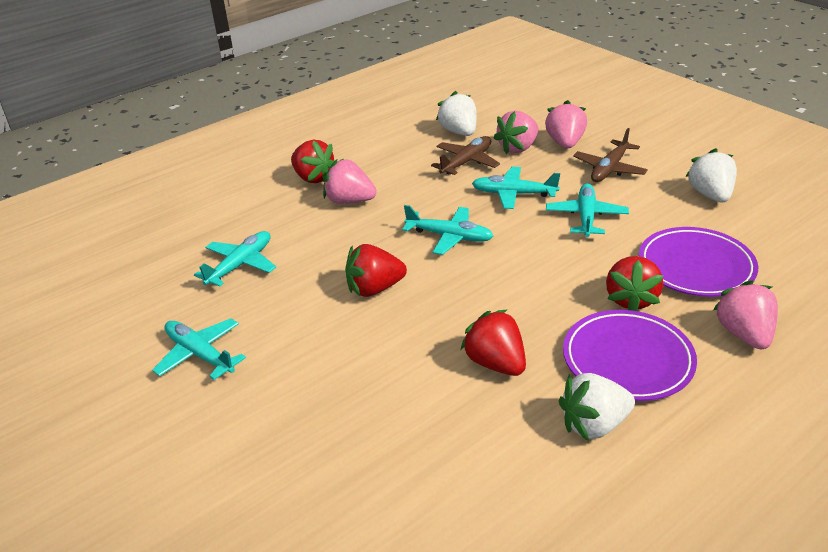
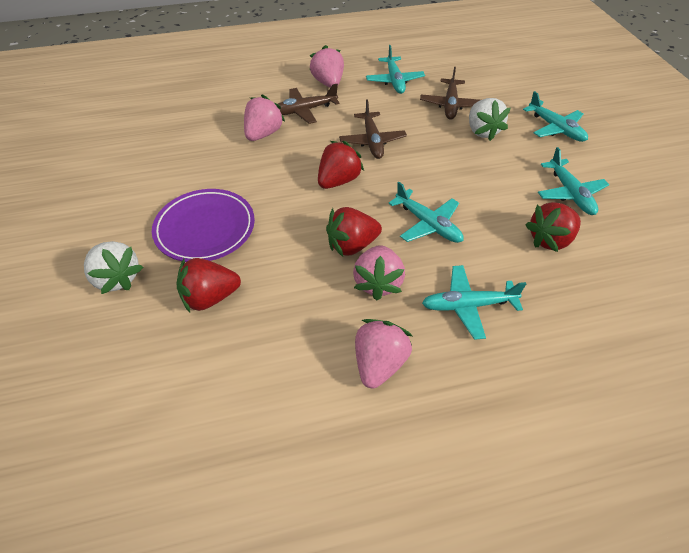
brown plane: 2 -> 3
purple plate: 2 -> 1
white strawberry: 3 -> 2

